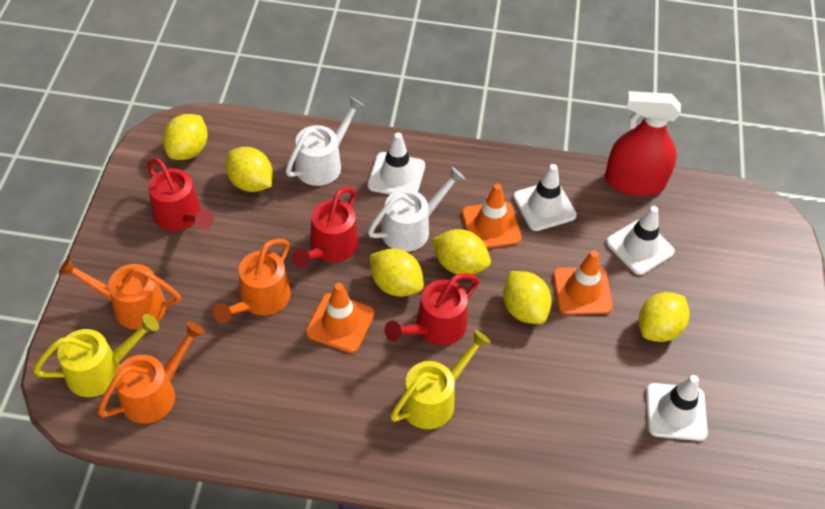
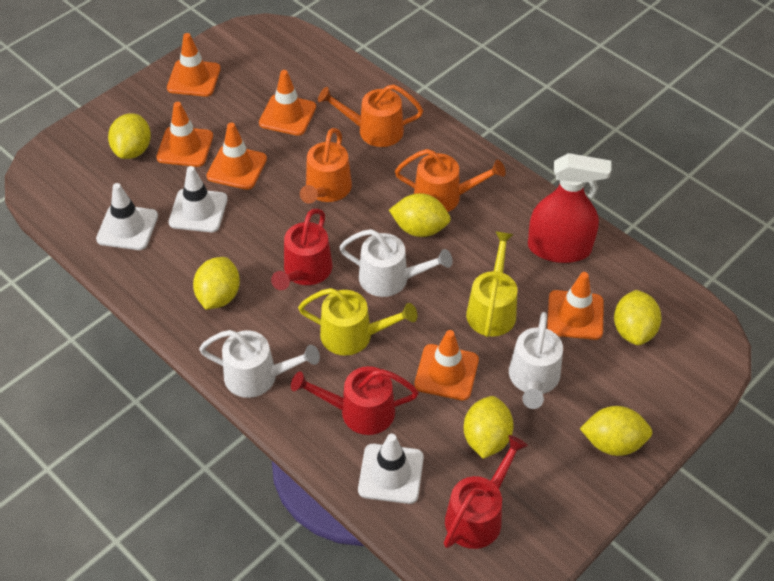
orange traffic cone: 3 -> 6
white traffic cone: 4 -> 3
white watering can: 2 -> 3

